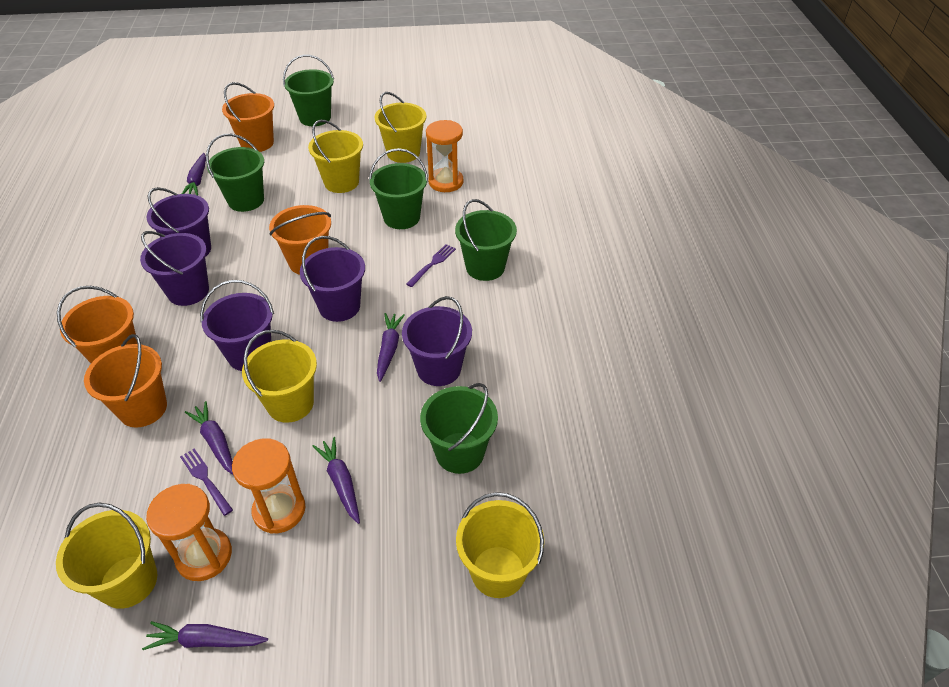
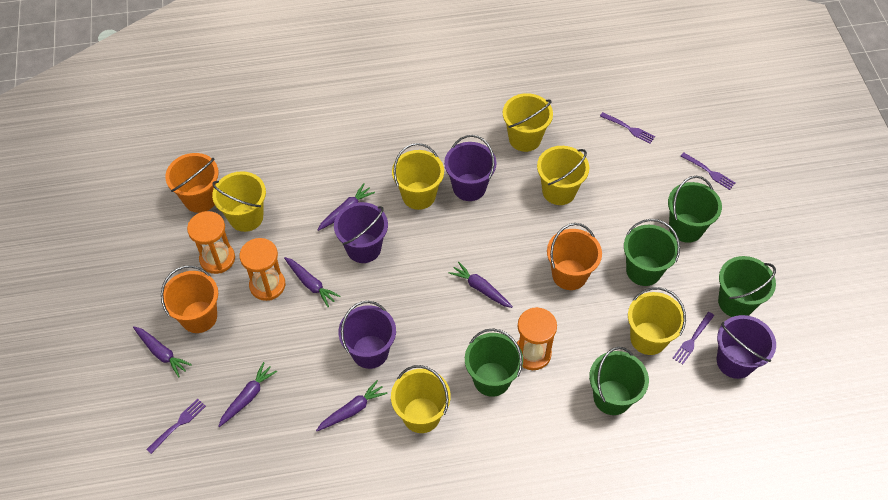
orange bucket: 4 -> 3
purple bucket: 5 -> 4
purple carrot: 5 -> 6
purple fork: 2 -> 4
yellow bucket: 5 -> 6

